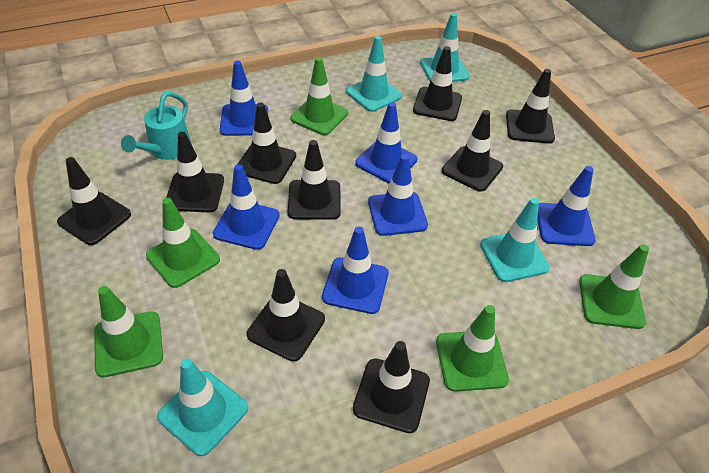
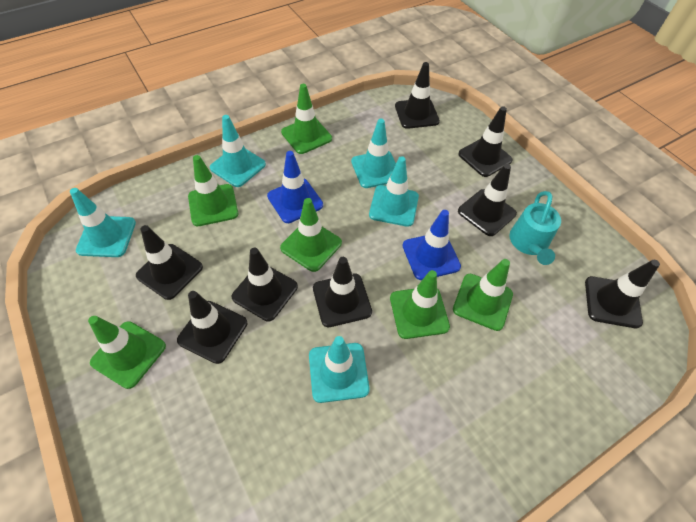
black traffic cone: 9 -> 8
blue traffic cone: 6 -> 2
green traffic cone: 5 -> 6
turquoise traffic cone: 4 -> 5

